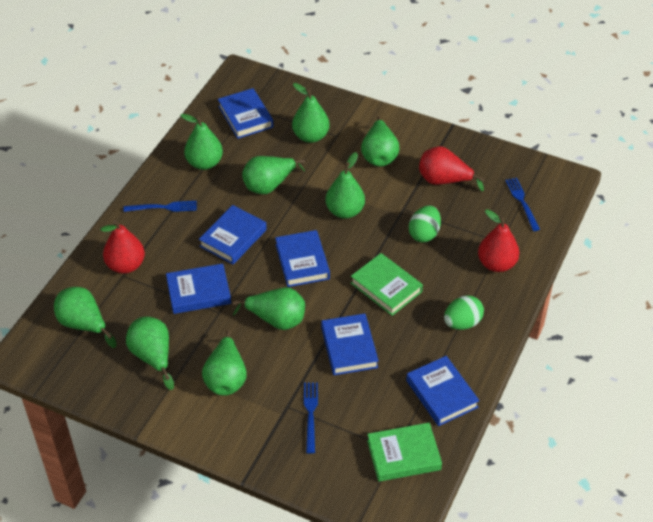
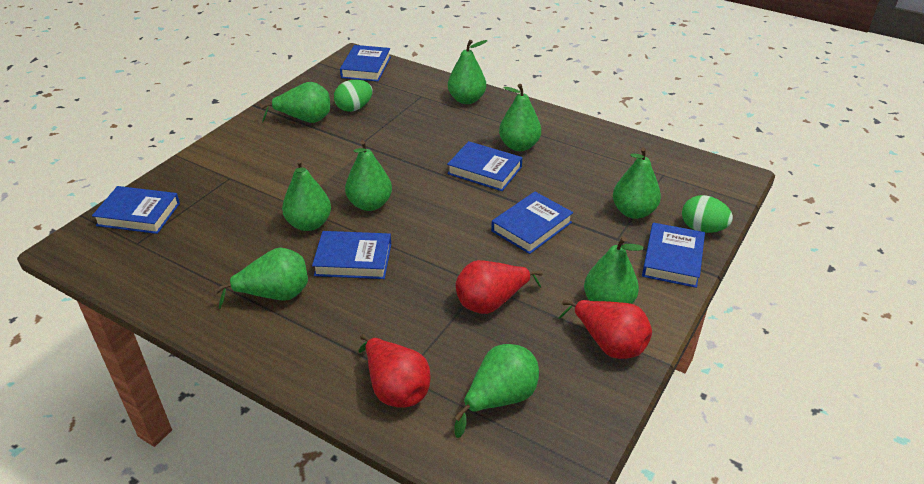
blue fork: 3 -> 0
green book: 2 -> 0

